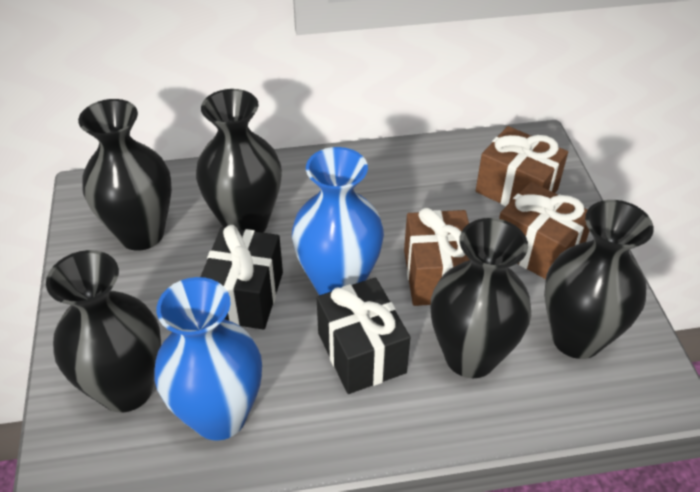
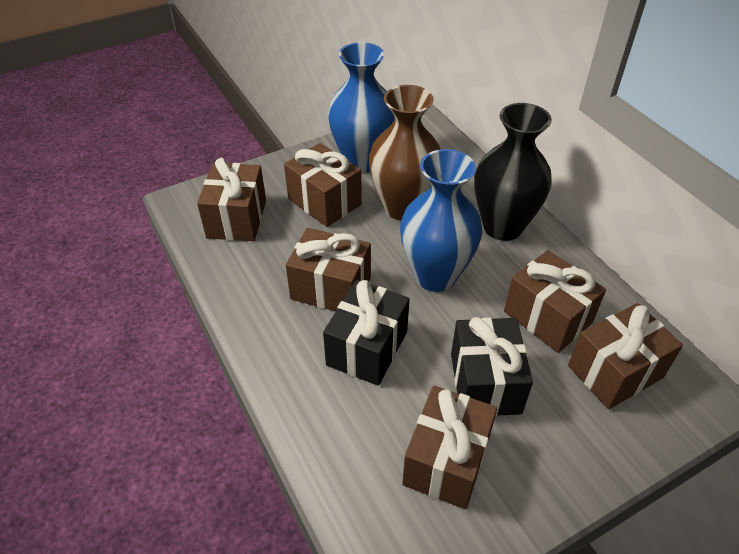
black vase: 5 -> 1
brown gift: 3 -> 6
brown vase: 0 -> 1

